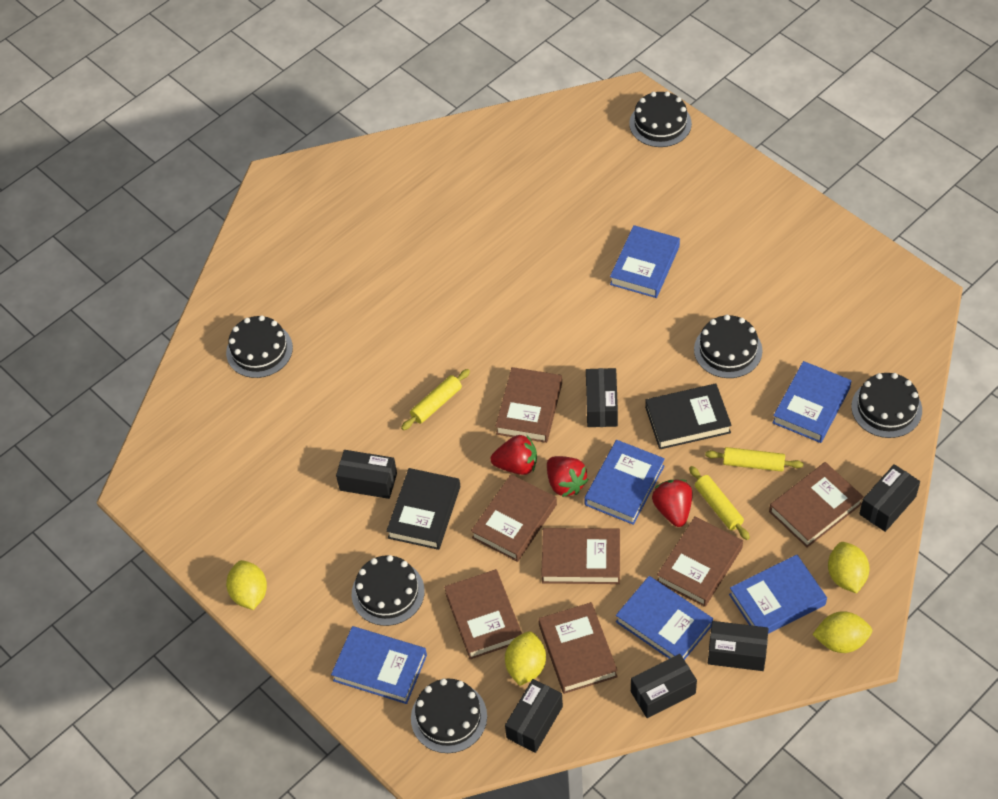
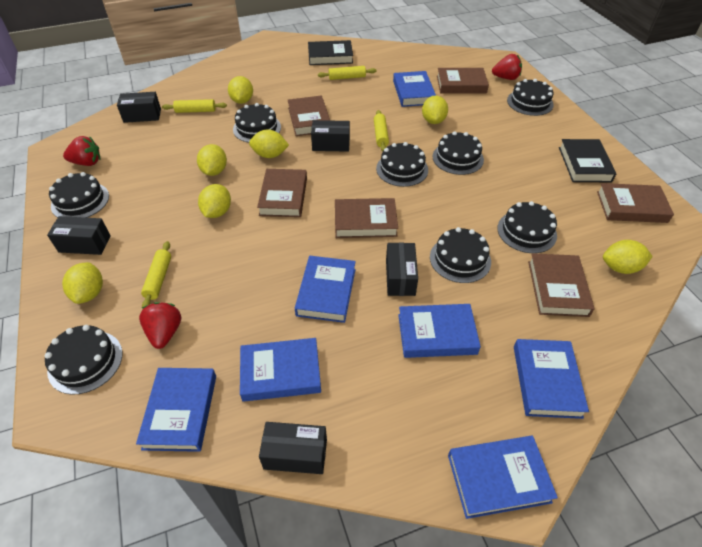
black box: 6 -> 5
black cake: 6 -> 8
blue book: 6 -> 7
brown book: 7 -> 6
yellow lemon: 4 -> 7
yellow rolling pin: 3 -> 4

